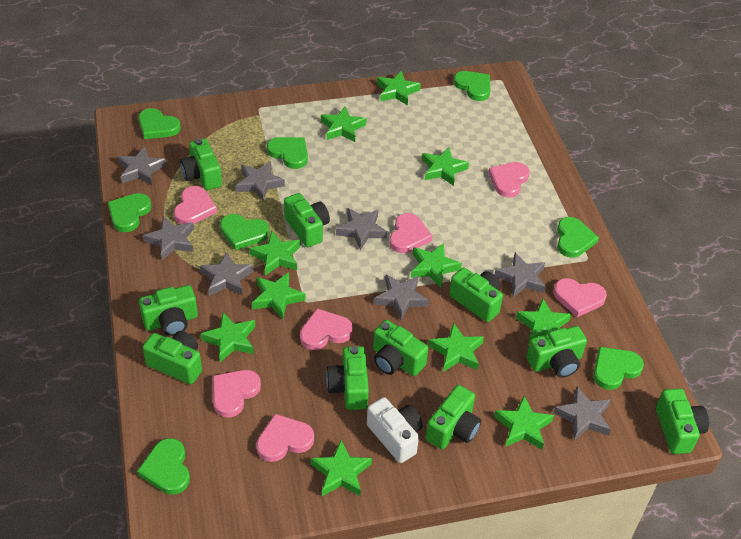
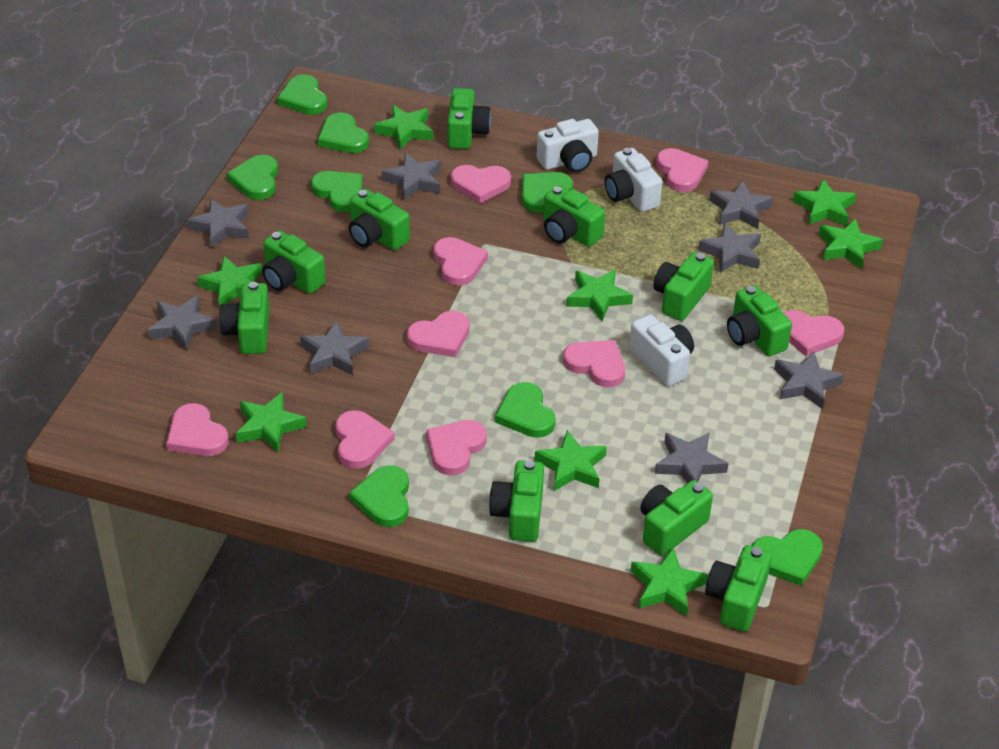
green star: 11 -> 8
pink heart: 7 -> 9
white camera: 1 -> 3

